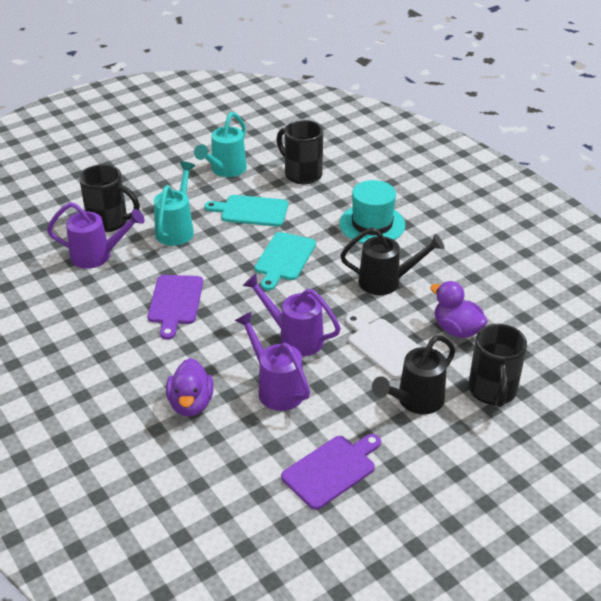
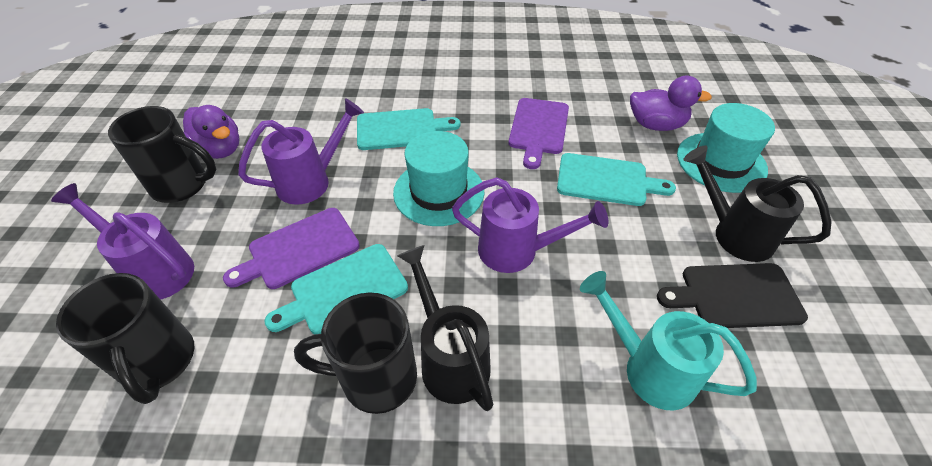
black cutting board: 0 -> 1
turquoise cutting board: 2 -> 3
turquoise hat: 1 -> 2
turquoise watering can: 2 -> 1
white cutting board: 1 -> 0

